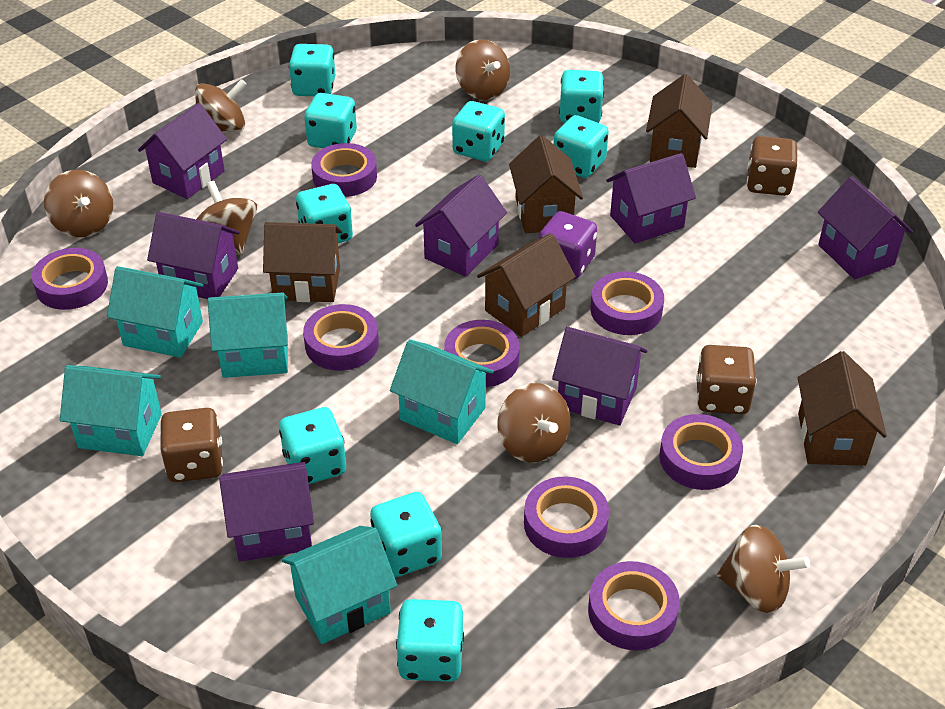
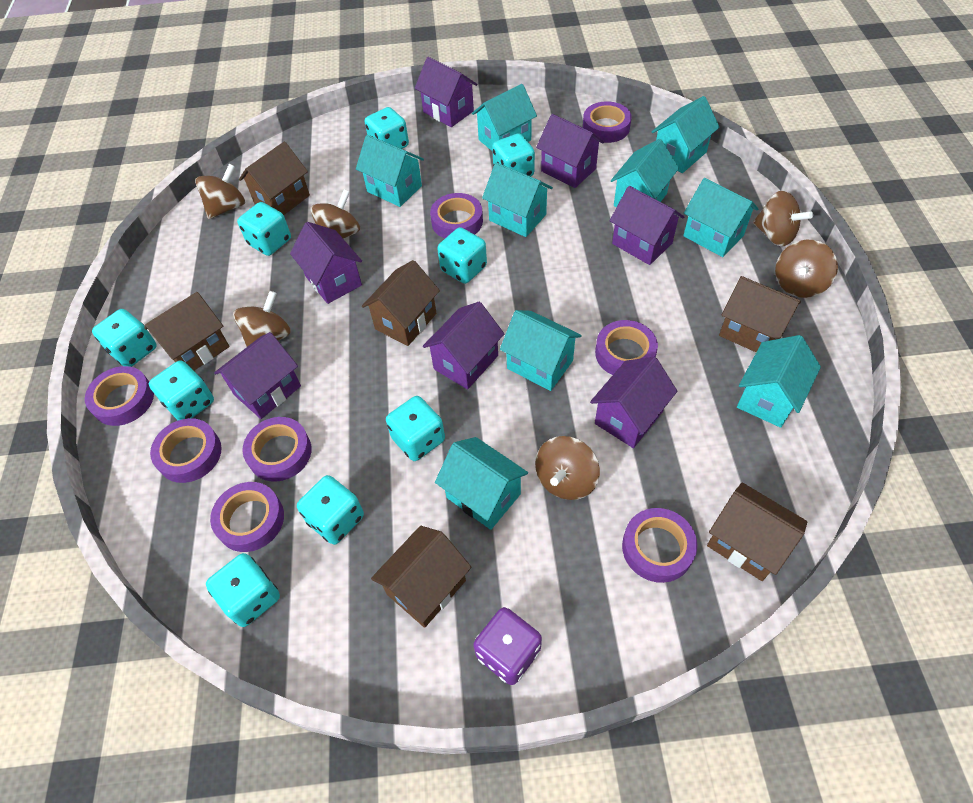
brown dice: 3 -> 0
brown house: 5 -> 6
turquoise house: 5 -> 9

